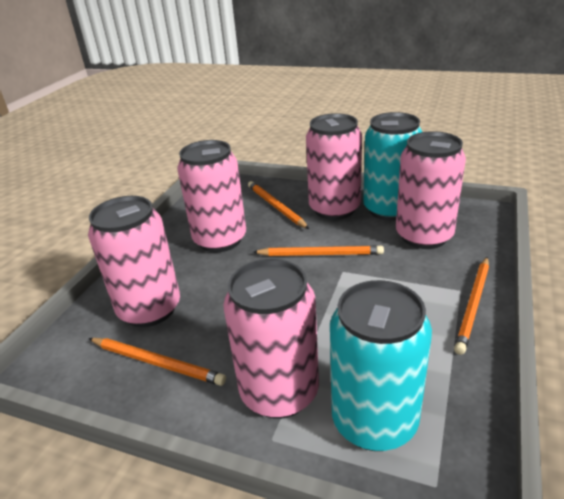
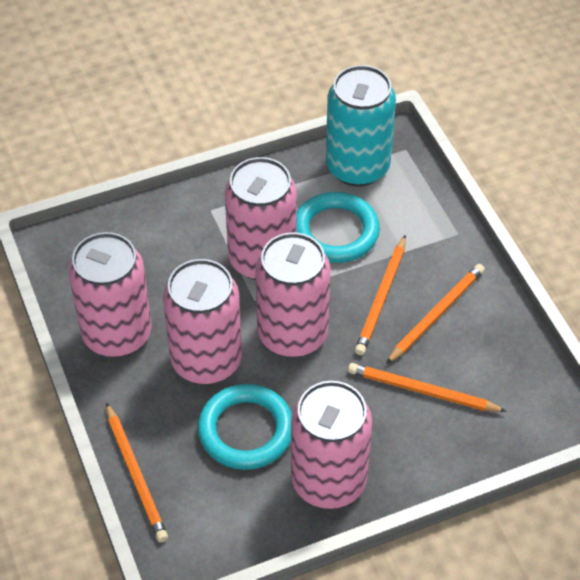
turquoise can: 2 -> 1
turquoise ring: 0 -> 2

